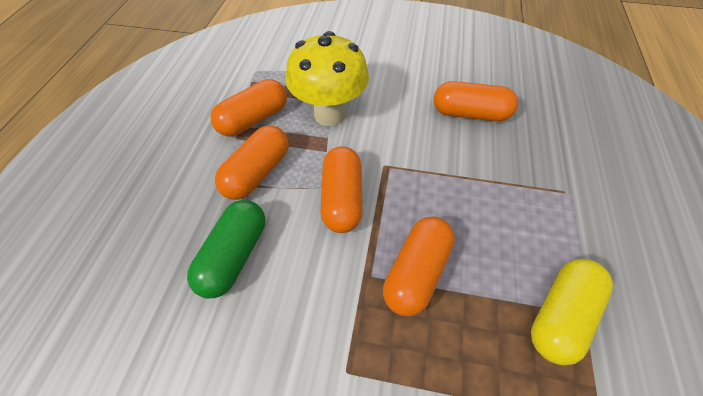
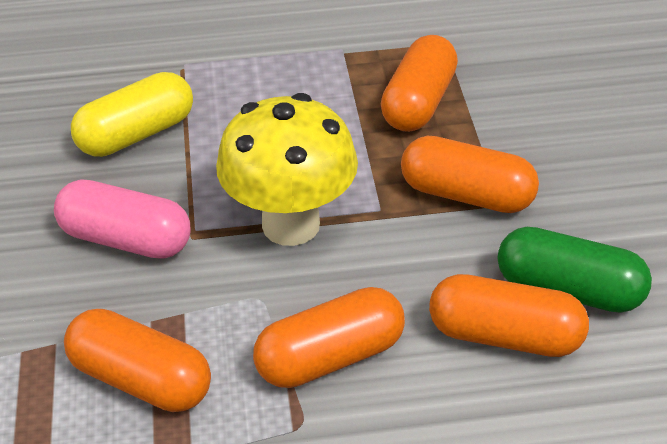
pink capsule: 0 -> 1

